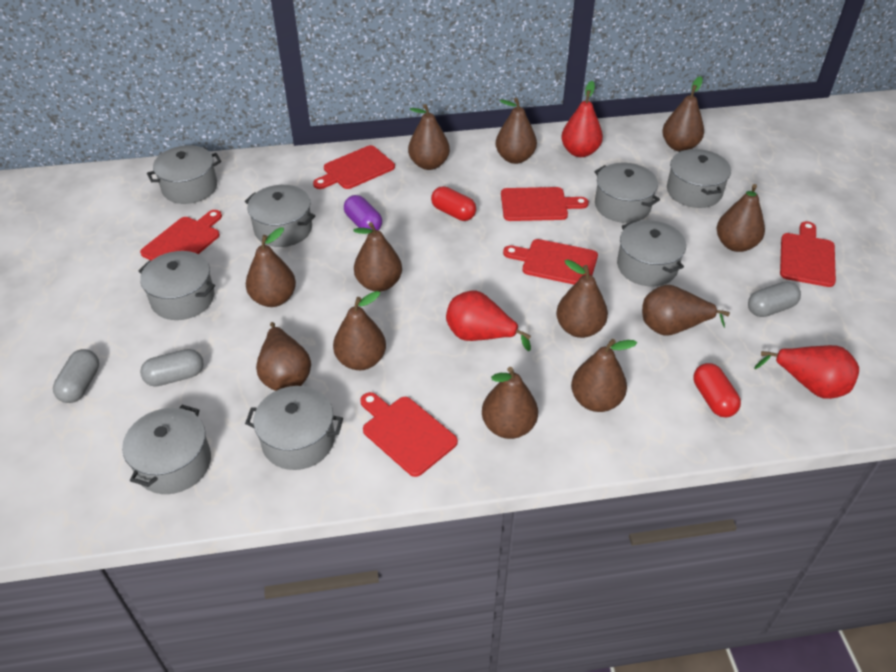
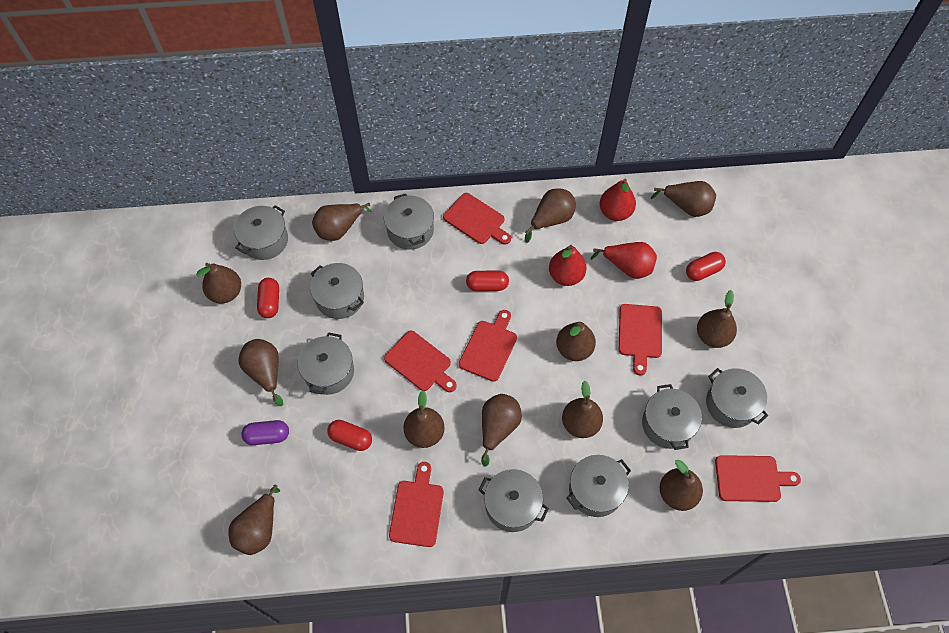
grey capsule: 3 -> 0
red capsule: 2 -> 4

